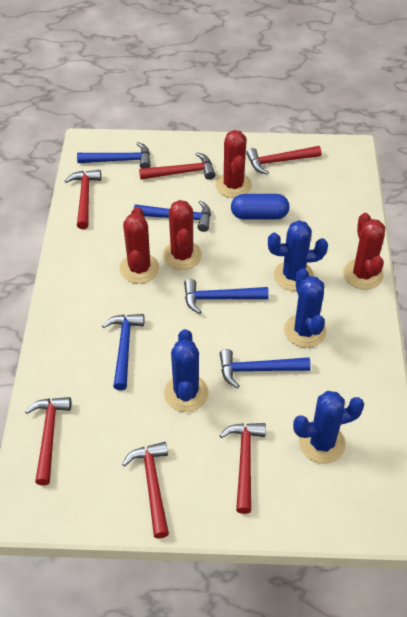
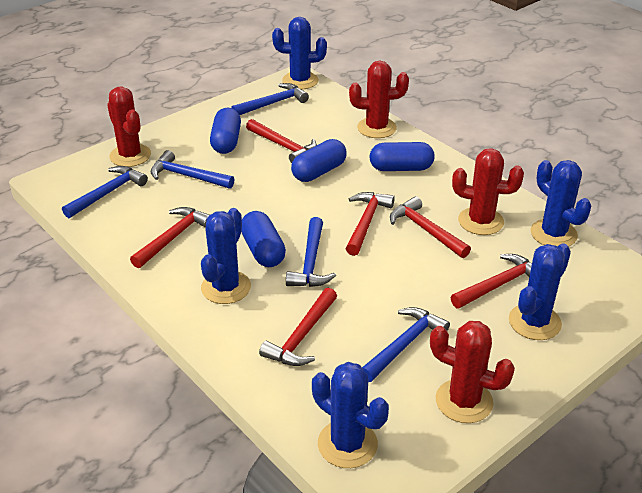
blue cactus: 4 -> 5
blue capsule: 1 -> 4

